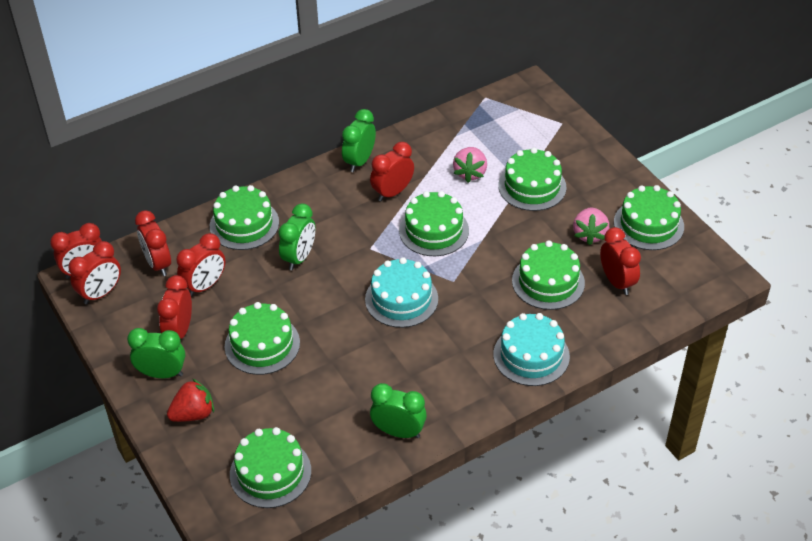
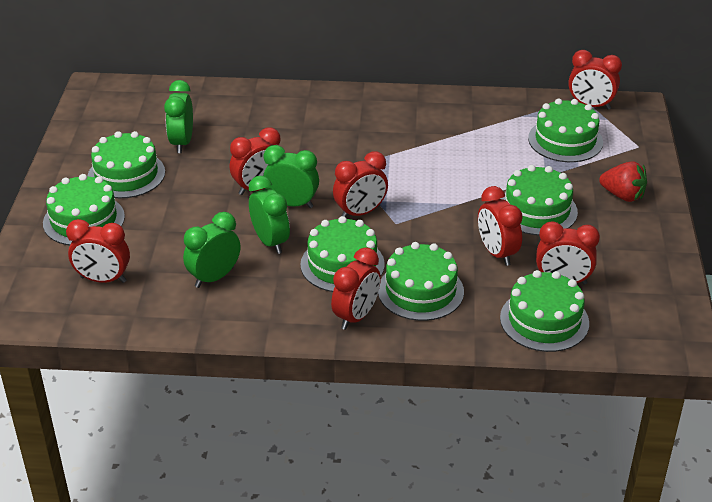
pink strawberry: 2 -> 0
turquoise cake: 2 -> 0

